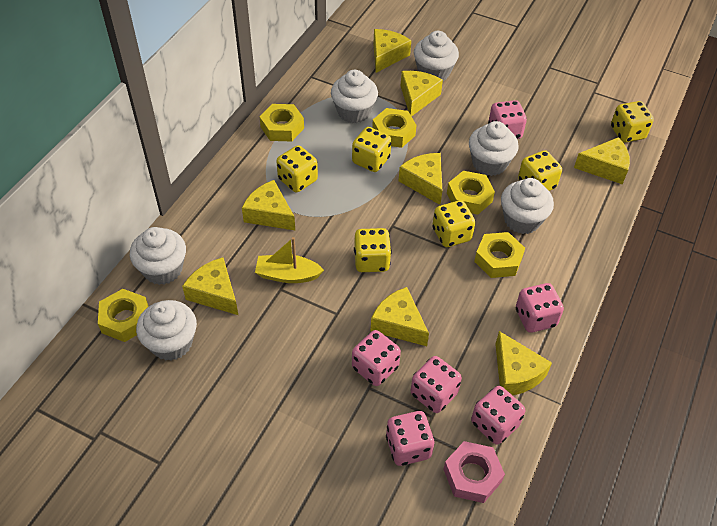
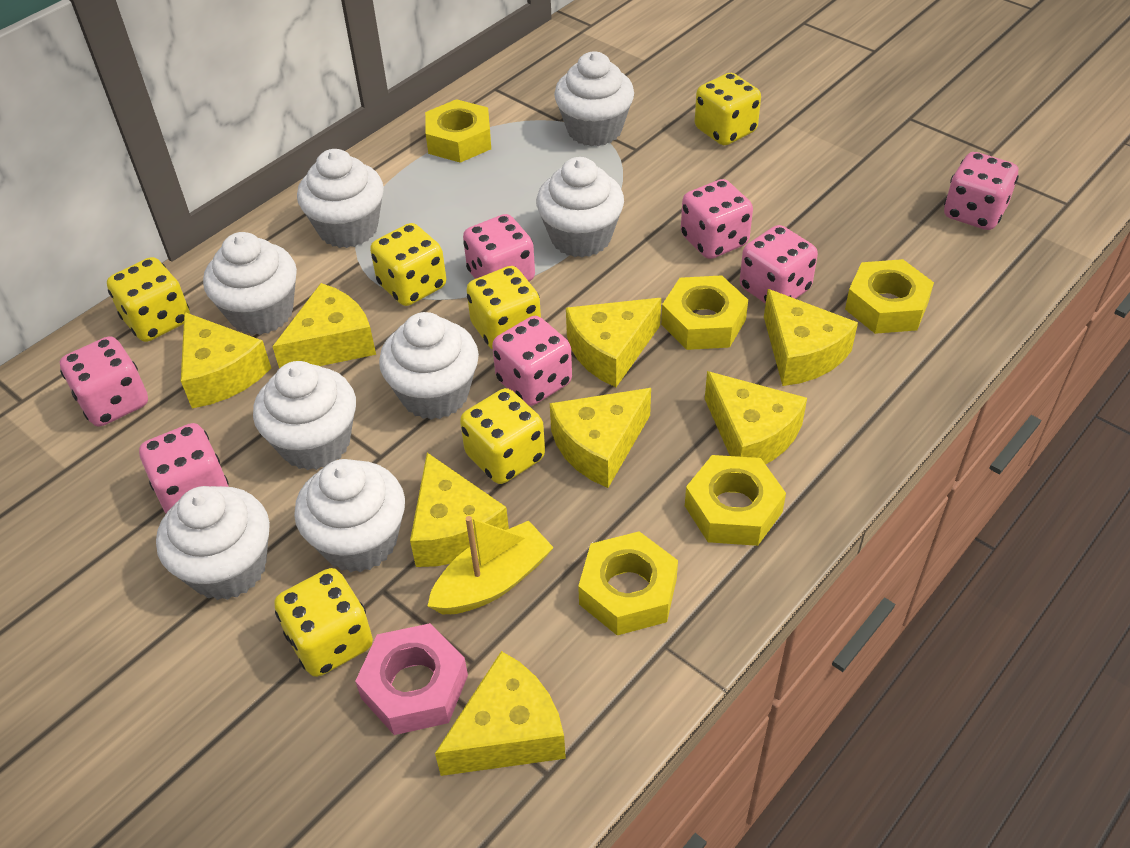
pink dice: 6 -> 7
white cupcake: 6 -> 8

